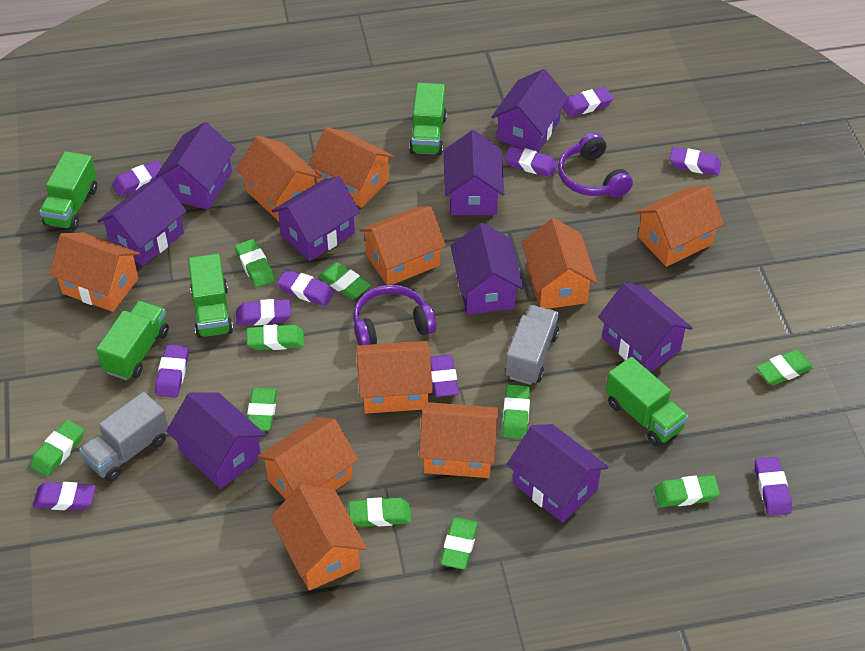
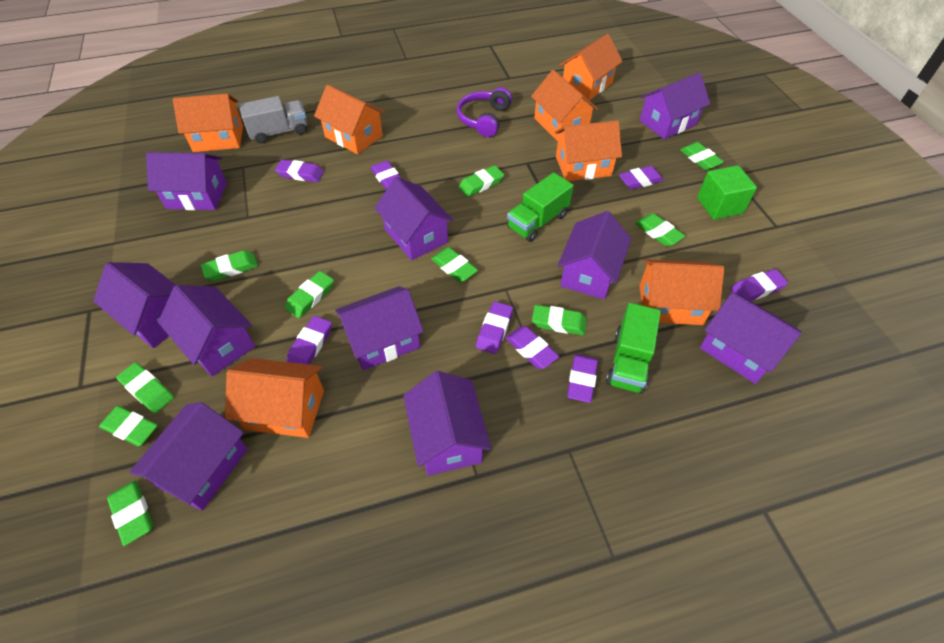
green cube: 0 -> 1
green truck: 5 -> 2
grey truck: 2 -> 1
orange house: 10 -> 7
purple eraser: 10 -> 8
purple headphones: 2 -> 1
purple house: 9 -> 10

